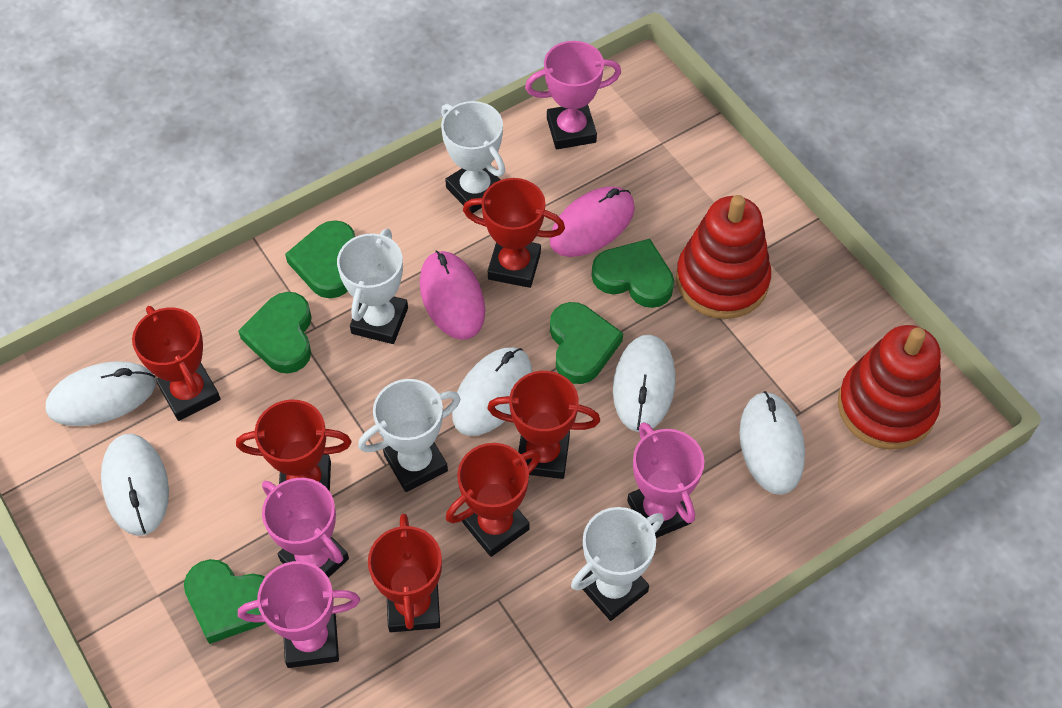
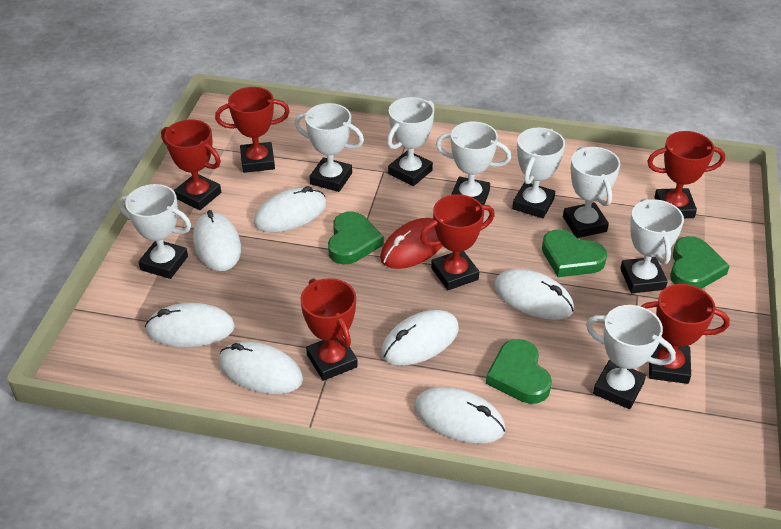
green heart: 5 -> 4
pink mouse: 2 -> 0
pink trophy: 4 -> 0
red mouse: 0 -> 1
red stacking toy: 2 -> 0
white mouse: 5 -> 7
white trophy: 4 -> 8

